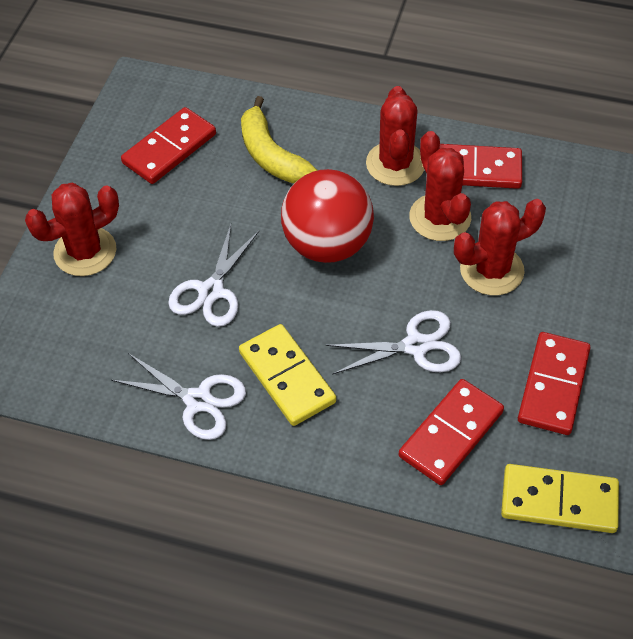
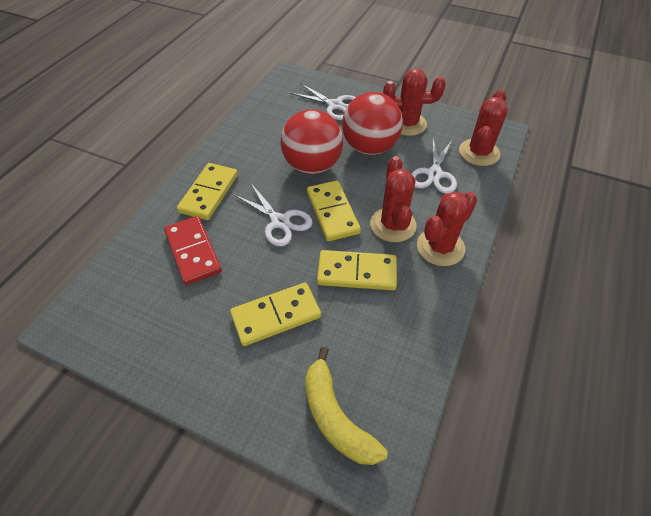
red ball: 1 -> 2
red domino: 4 -> 1
yellow domino: 2 -> 4

